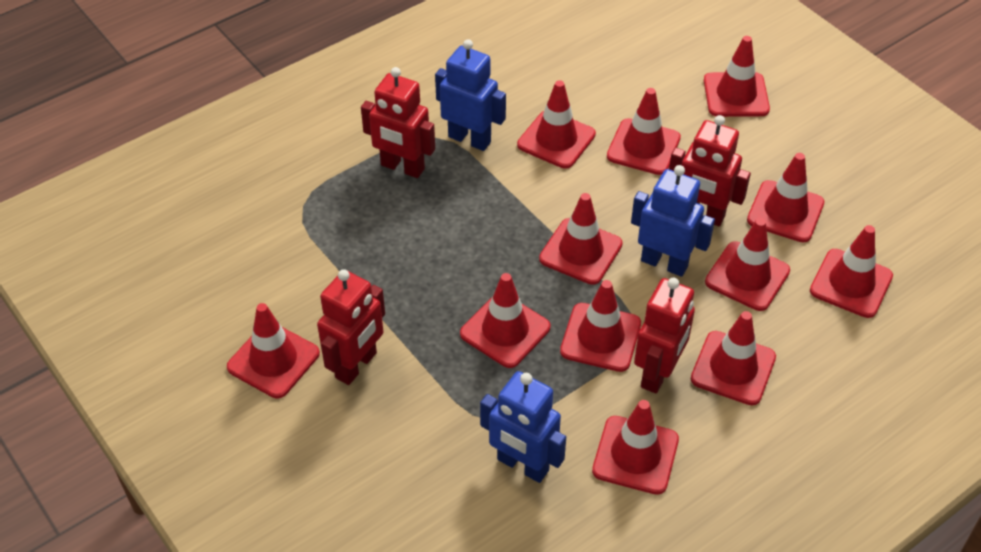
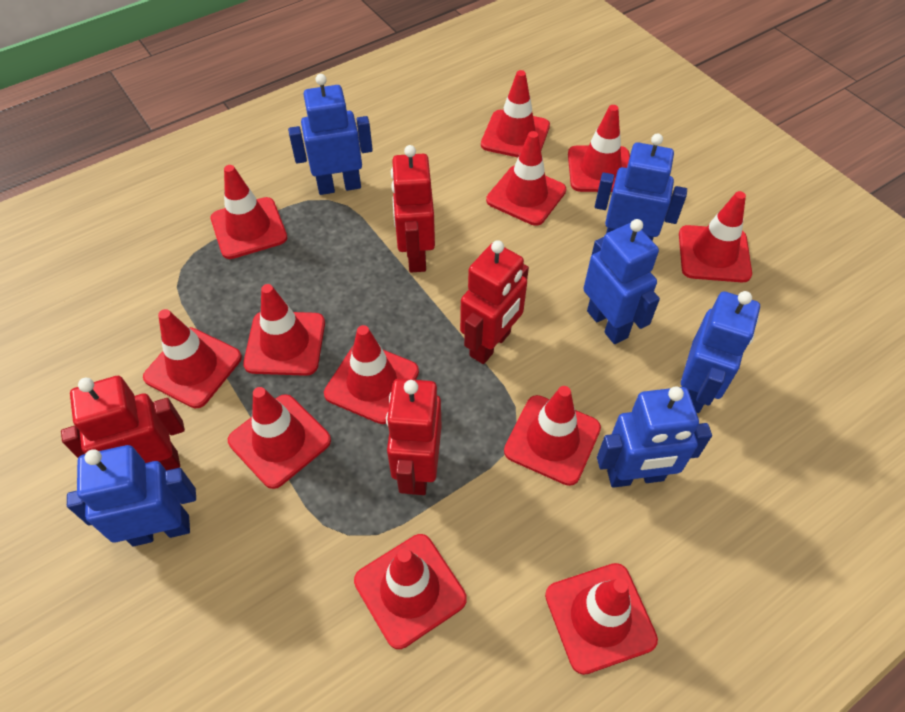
blue robot: 3 -> 6

